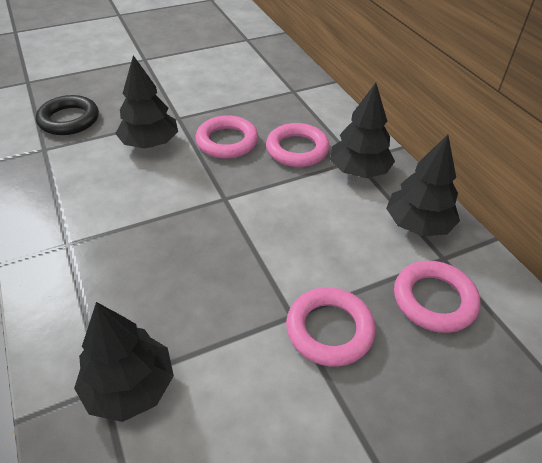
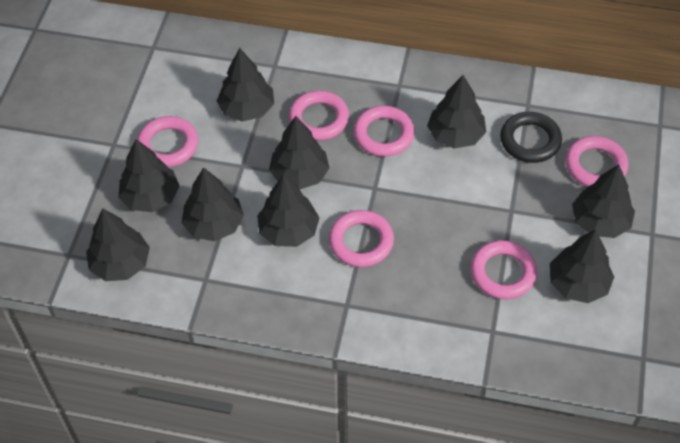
black tree: 4 -> 9
pink ring: 4 -> 6

